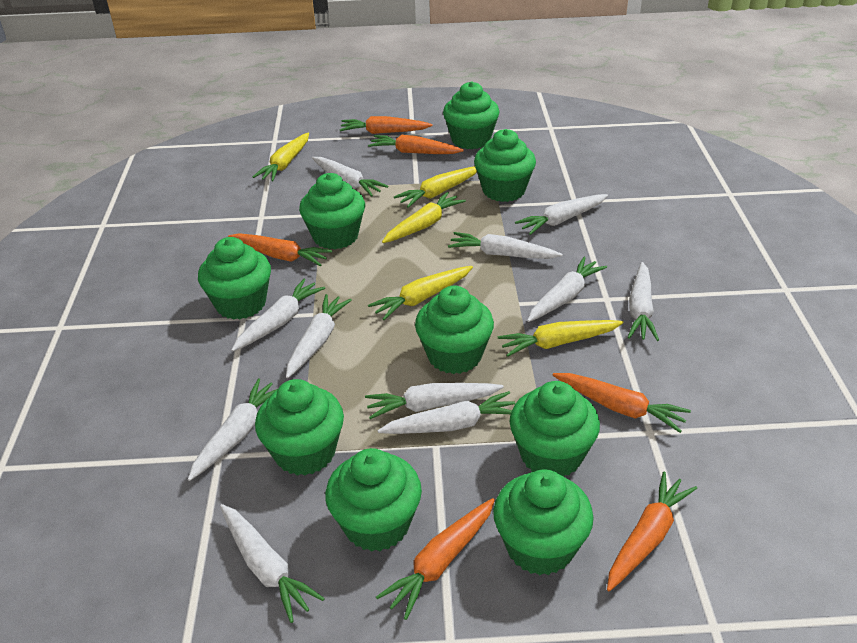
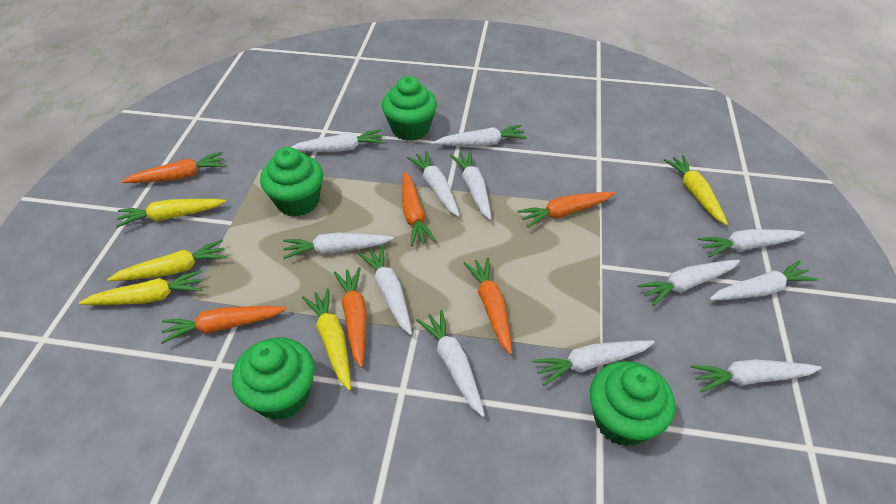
green cupcake: 9 -> 4
white carrot: 11 -> 12

